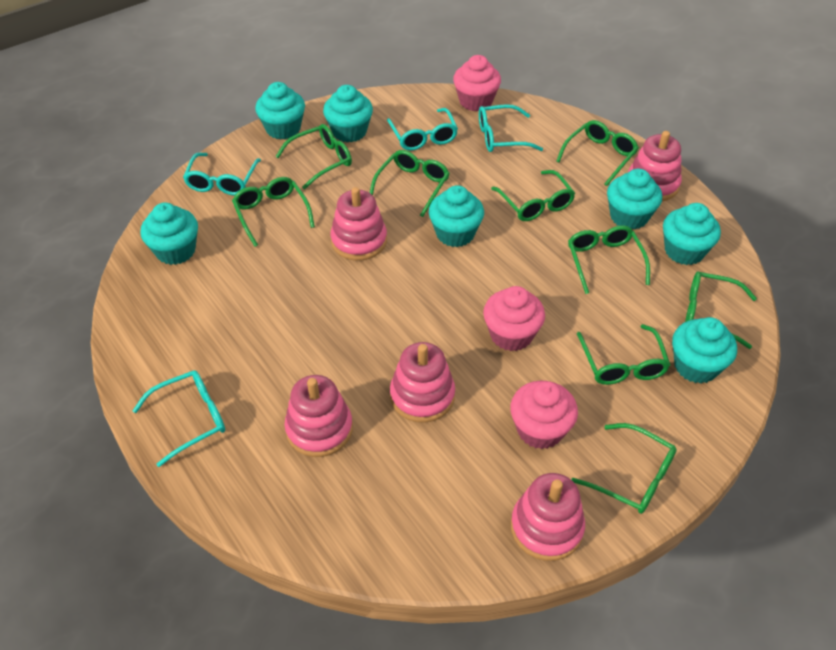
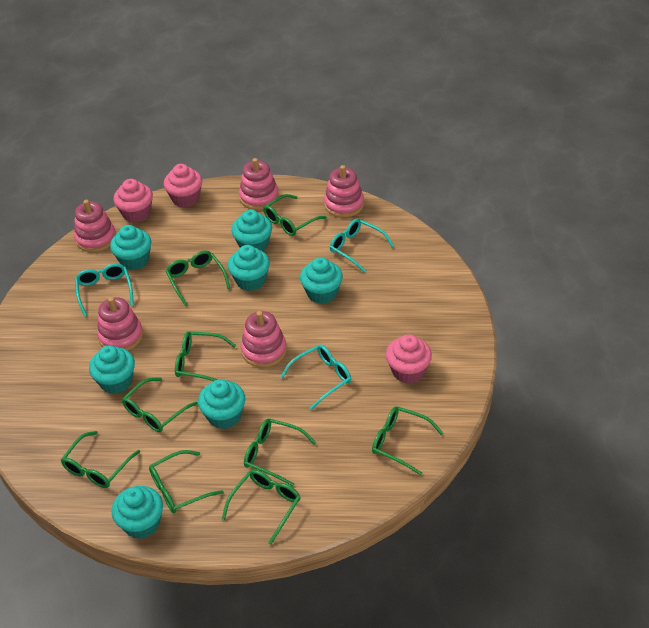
turquoise glasses: 4 -> 3

